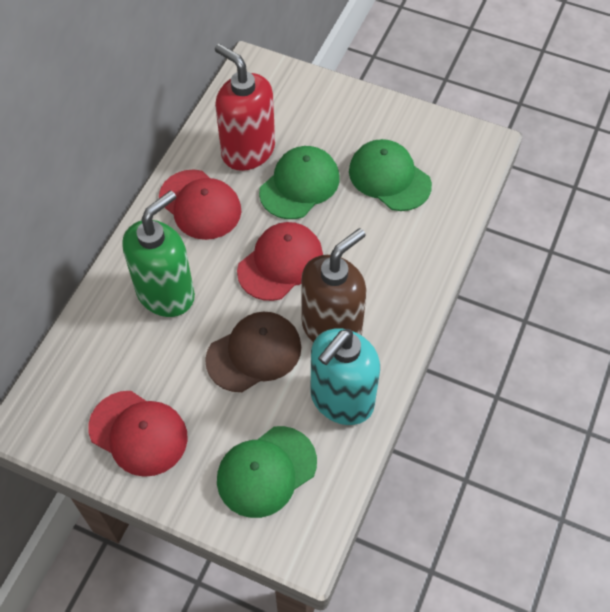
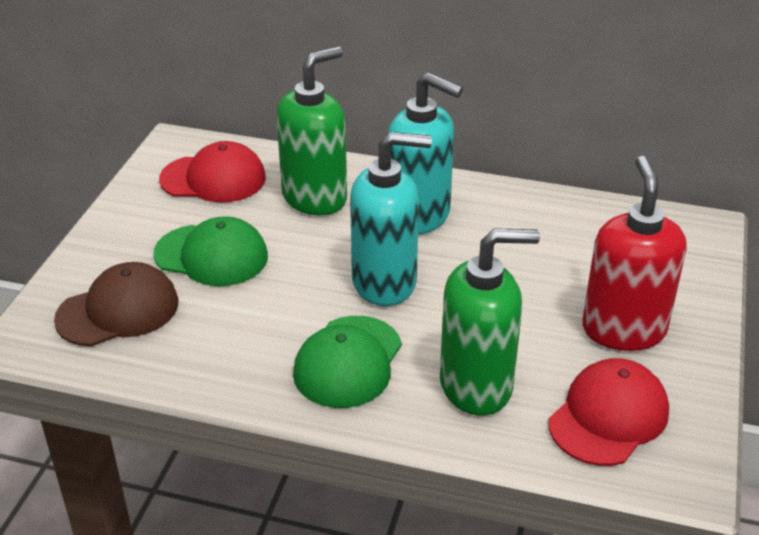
brown soap dispenser: 1 -> 0
green cap: 3 -> 2
green soap dispenser: 1 -> 2
red cap: 3 -> 2
turquoise soap dispenser: 1 -> 2

